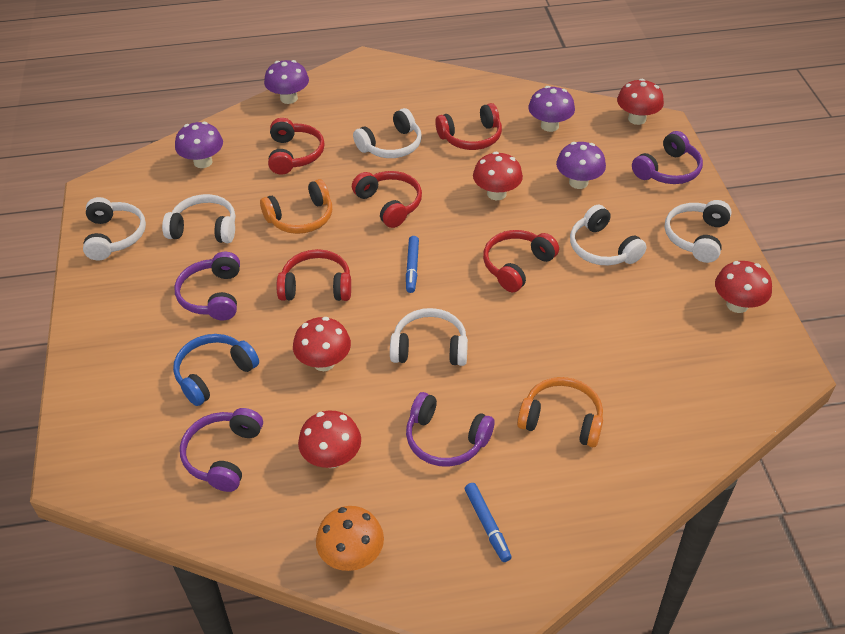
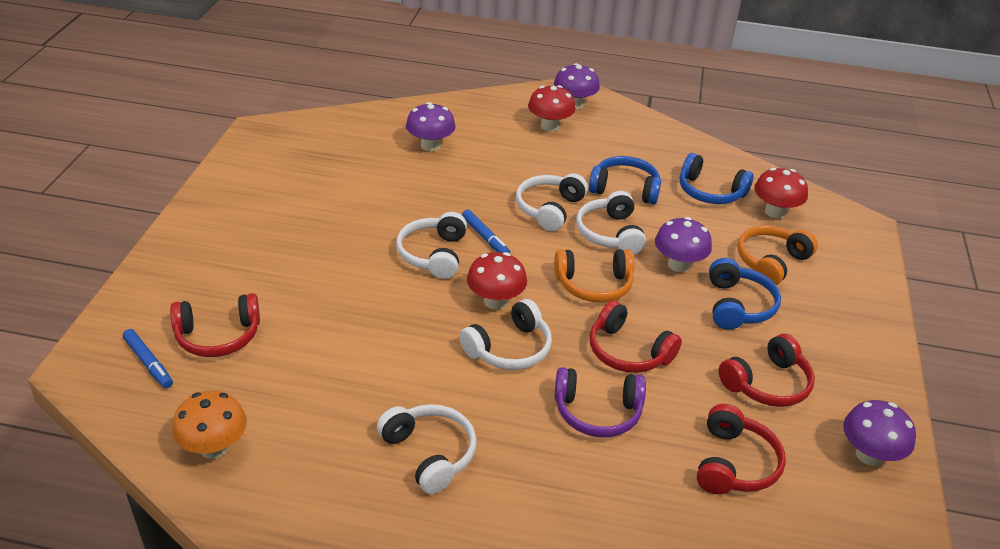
blue headphones: 1 -> 3
purple headphones: 4 -> 1
red headphones: 5 -> 4
red mushroom: 5 -> 3
white headphones: 6 -> 5

